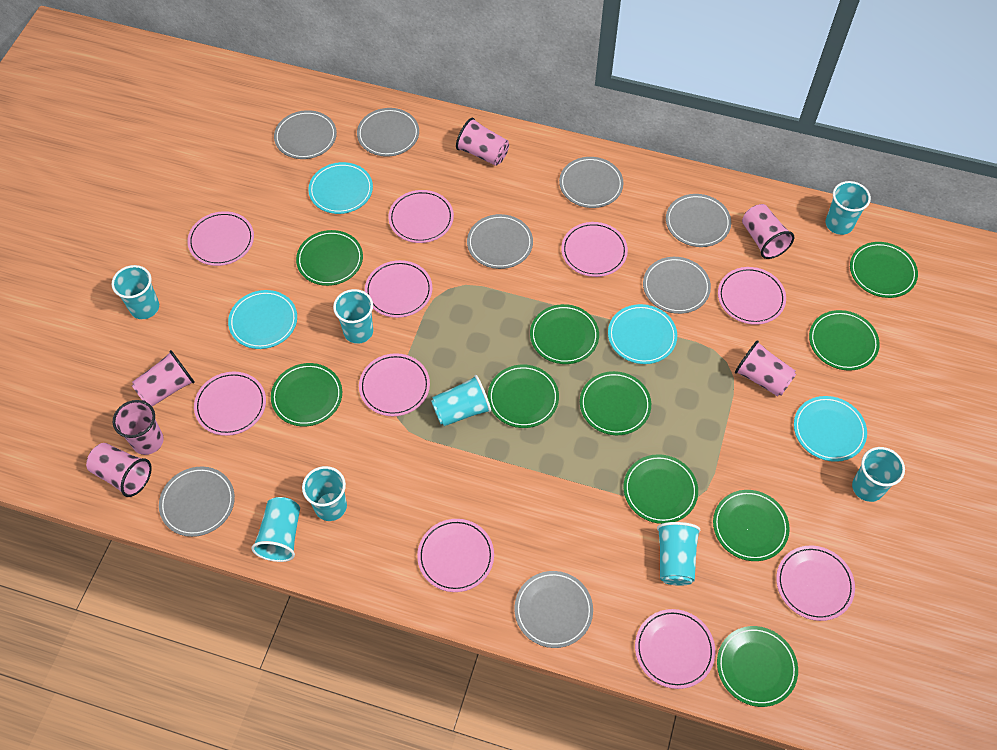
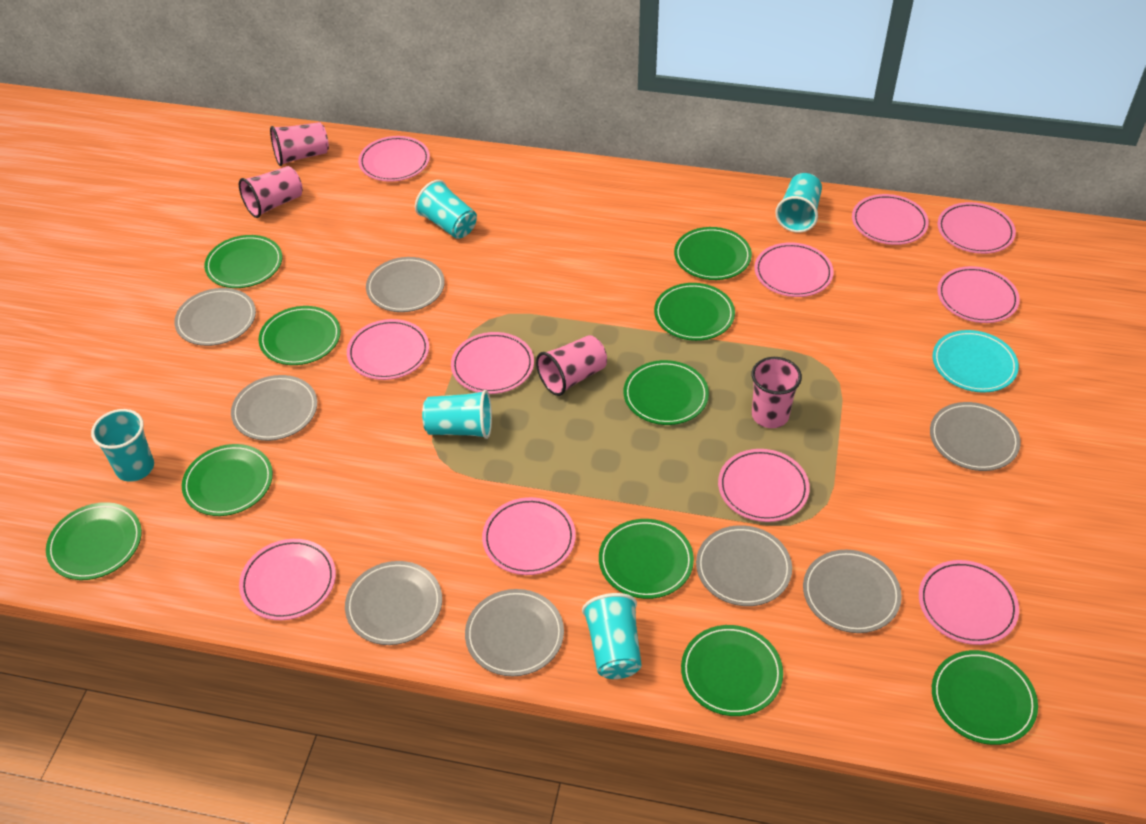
pink cup: 6 -> 4
pink plate: 10 -> 11
turquoise cup: 8 -> 5
turquoise plate: 4 -> 1

